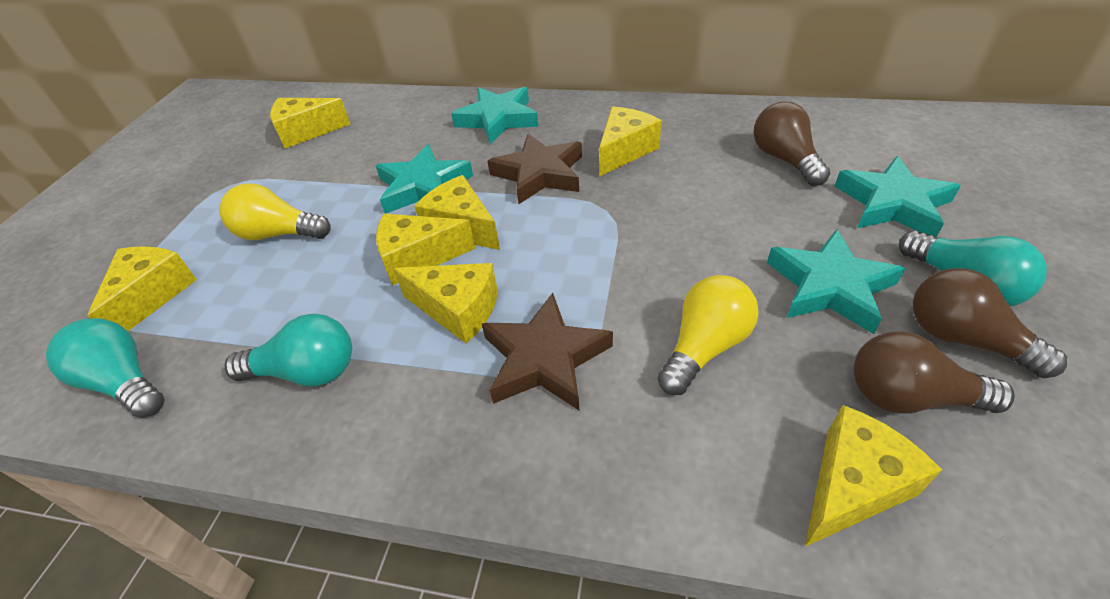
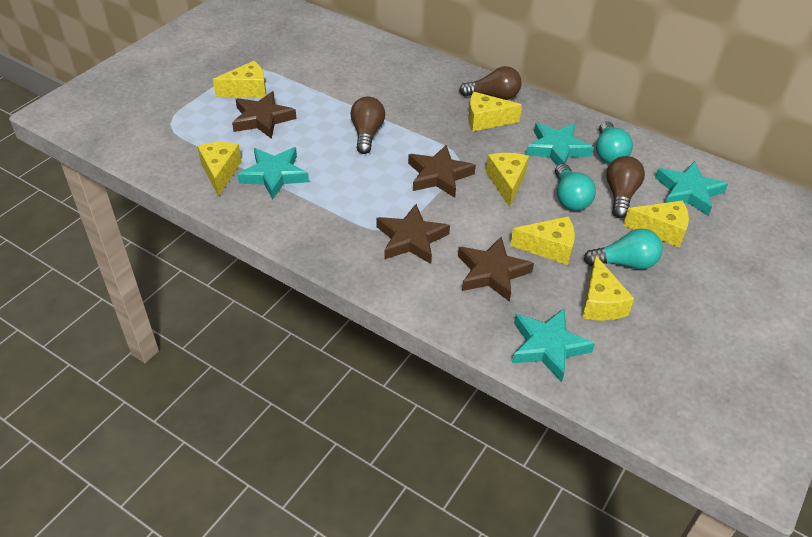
brown star: 2 -> 4
yellow light bulb: 2 -> 0

